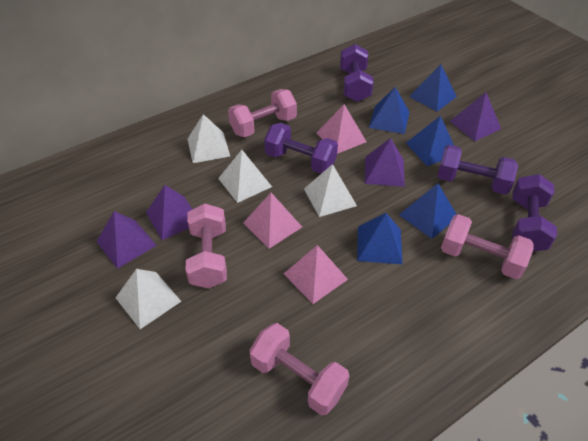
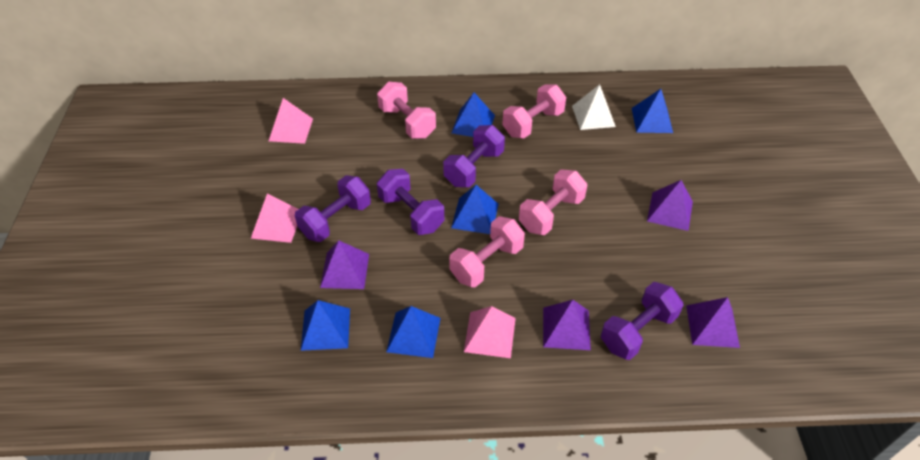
white pyramid: 4 -> 1

